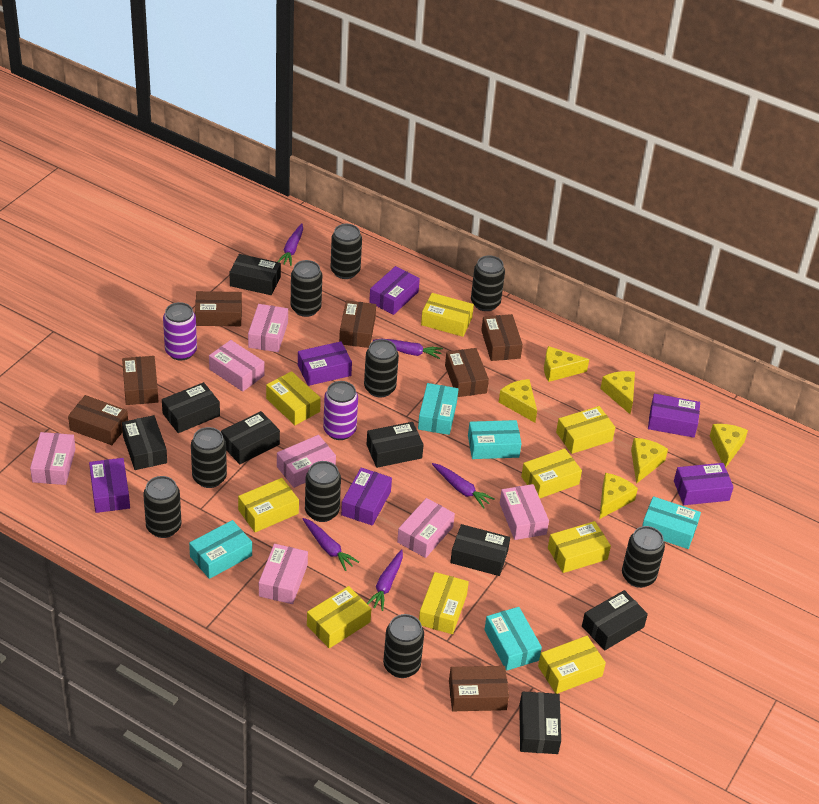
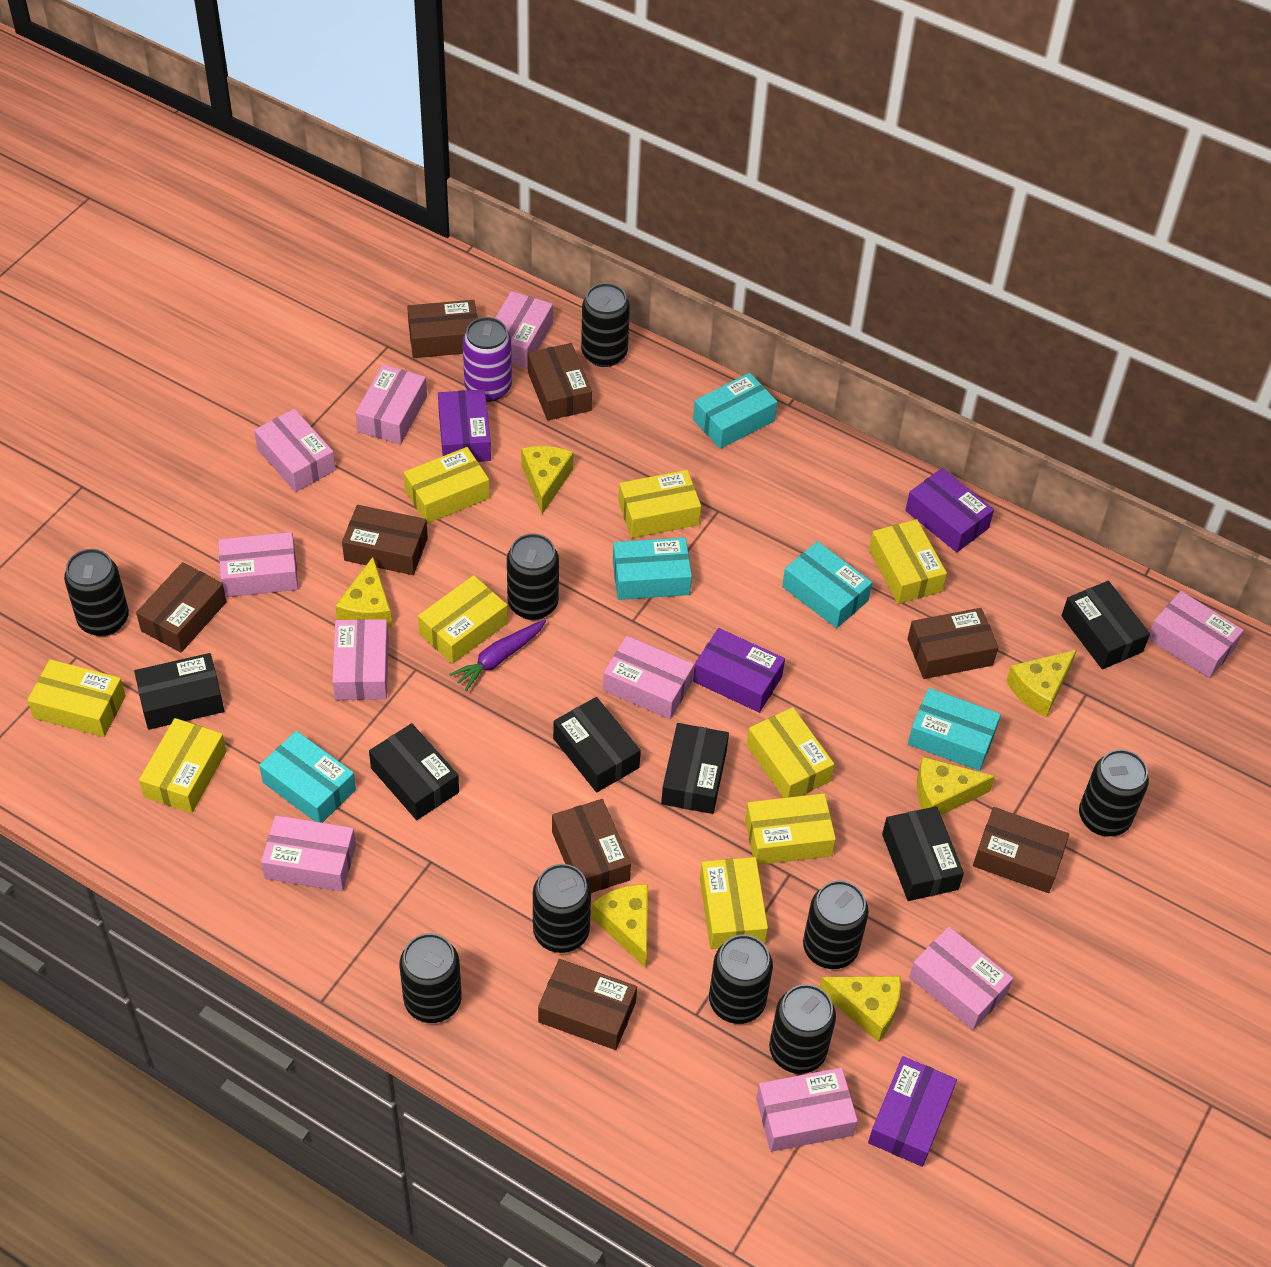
black box: 8 -> 6
brown box: 7 -> 8
pink box: 7 -> 10
purple box: 6 -> 4
purple can: 2 -> 1
purple carrot: 5 -> 1

